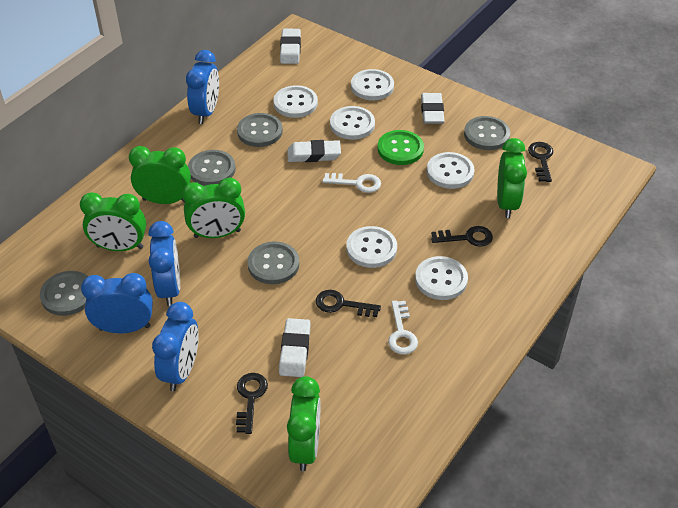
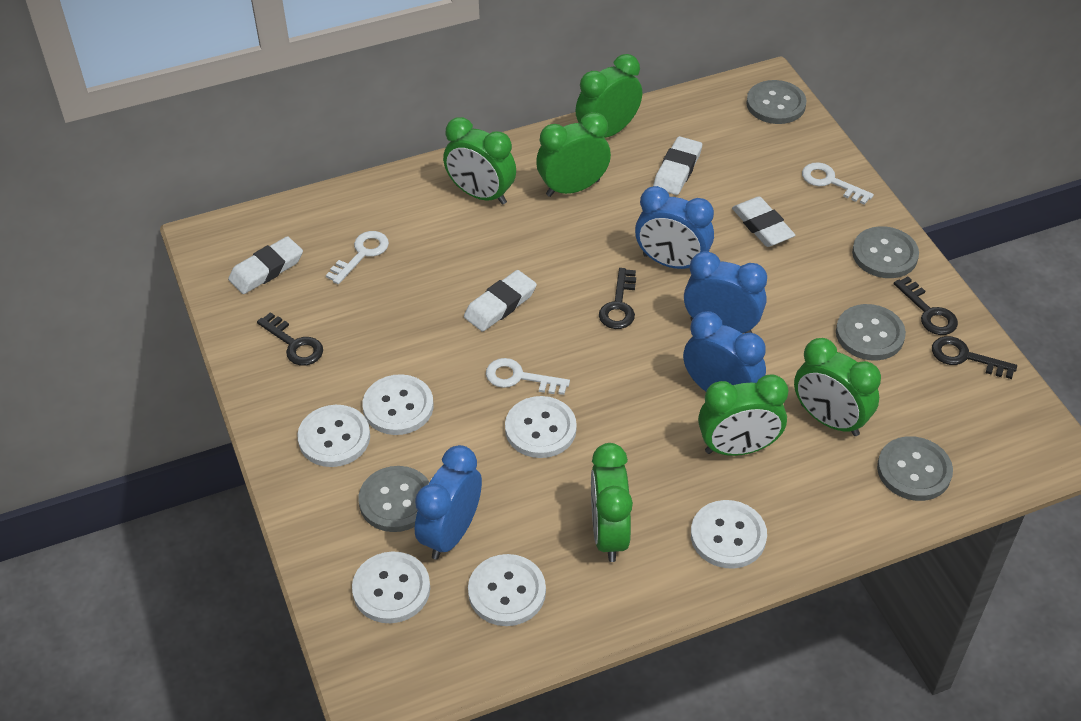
green button: 1 -> 0
green clock: 5 -> 6
white key: 2 -> 3

